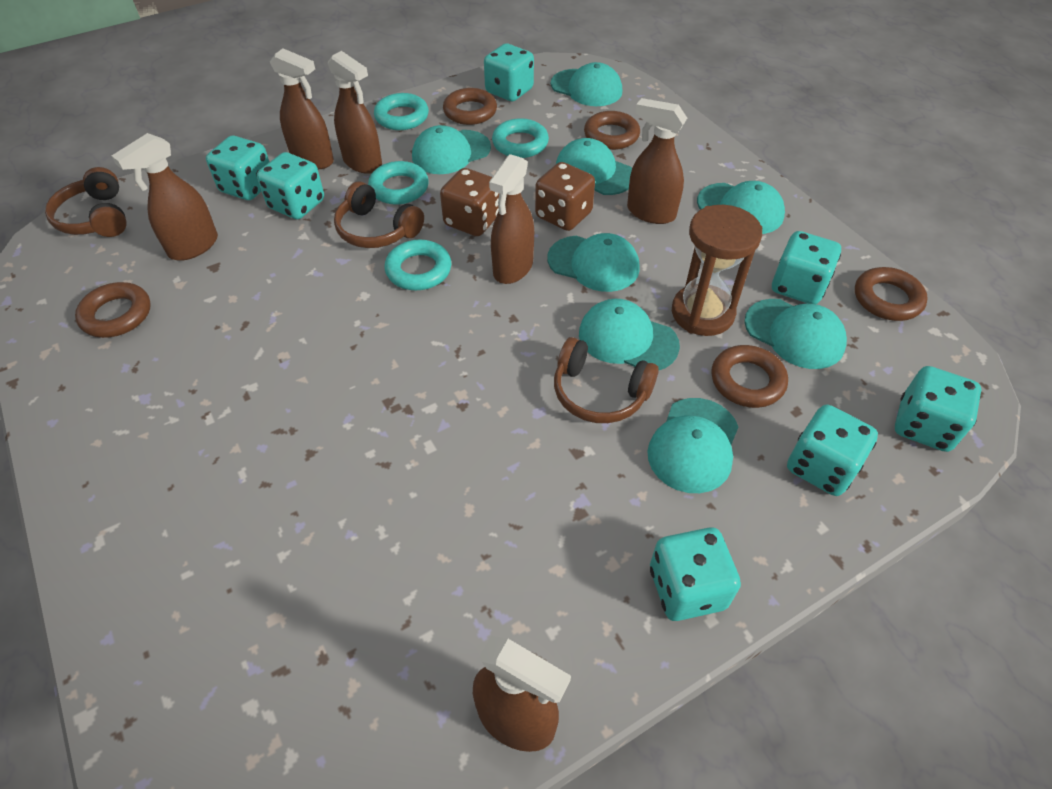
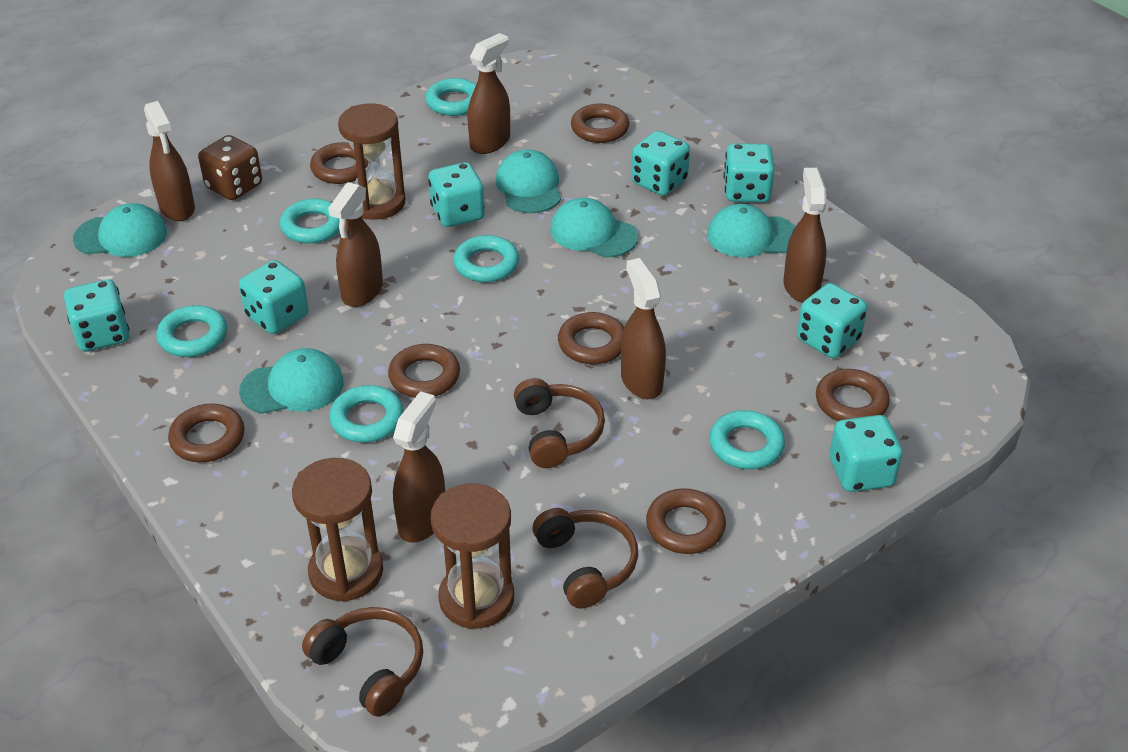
brown dice: 2 -> 1
brown hourglass: 1 -> 3
brown ring: 5 -> 7
turquoise cap: 8 -> 5
turquoise ring: 4 -> 6

